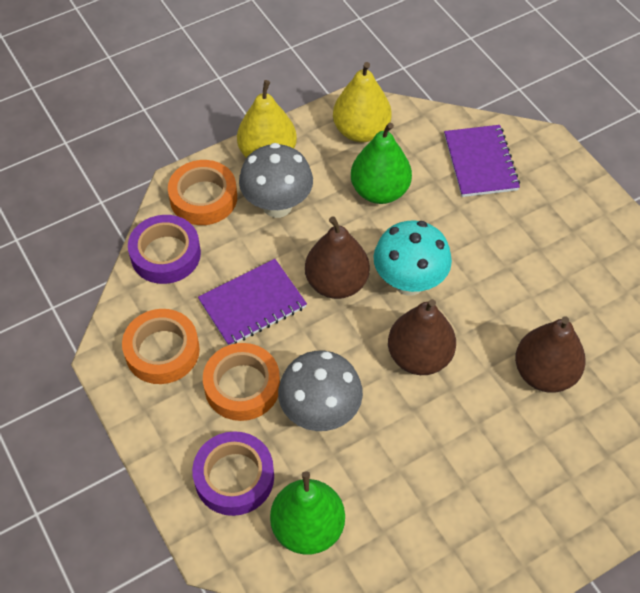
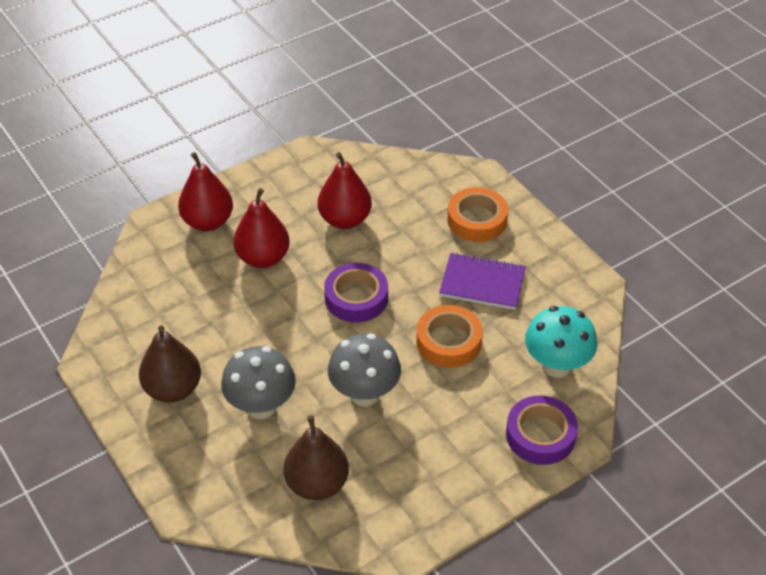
brown pear: 3 -> 2
green pear: 2 -> 0
orange tape: 3 -> 2
purple notebook: 2 -> 1
red pear: 0 -> 3
yellow pear: 2 -> 0

